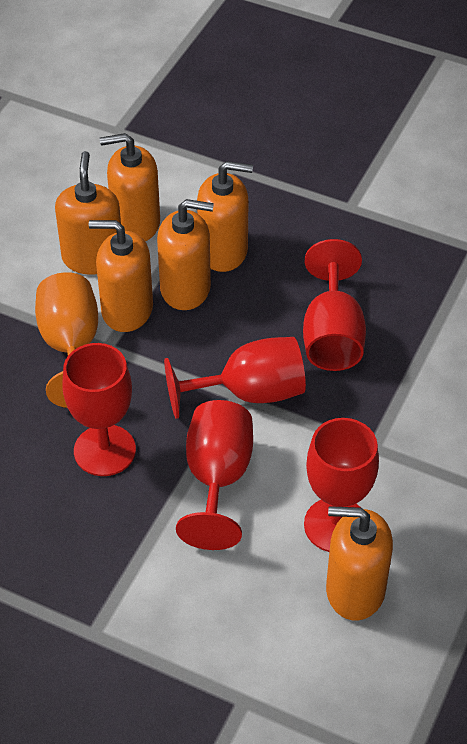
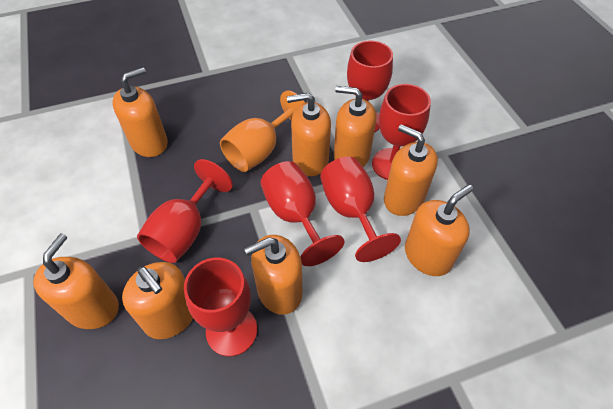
orange soap dispenser: 6 -> 8
red goblet: 5 -> 6

